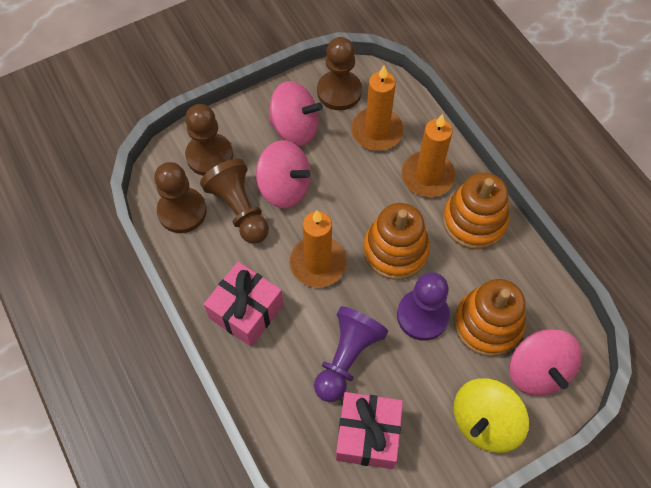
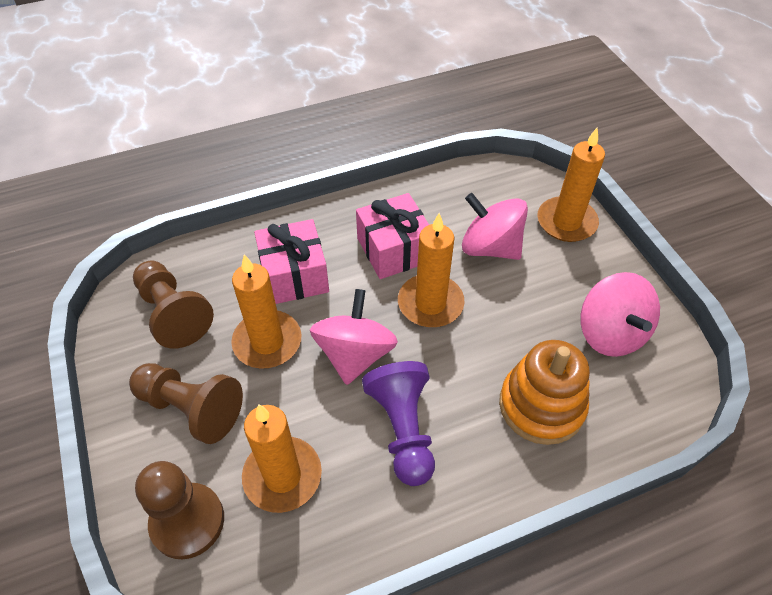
brown pawn: 4 -> 3
orange candle: 3 -> 4
orange stacking toy: 3 -> 1
purple pawn: 2 -> 1
yellow spinning top: 1 -> 0

